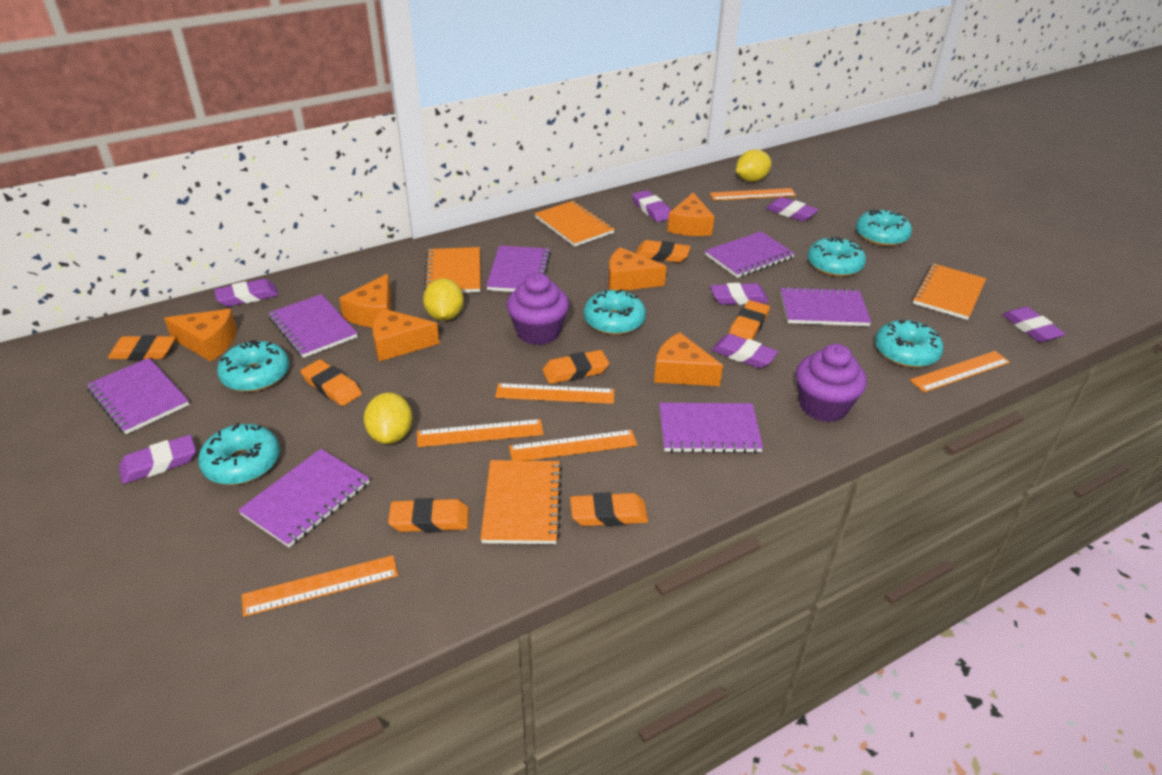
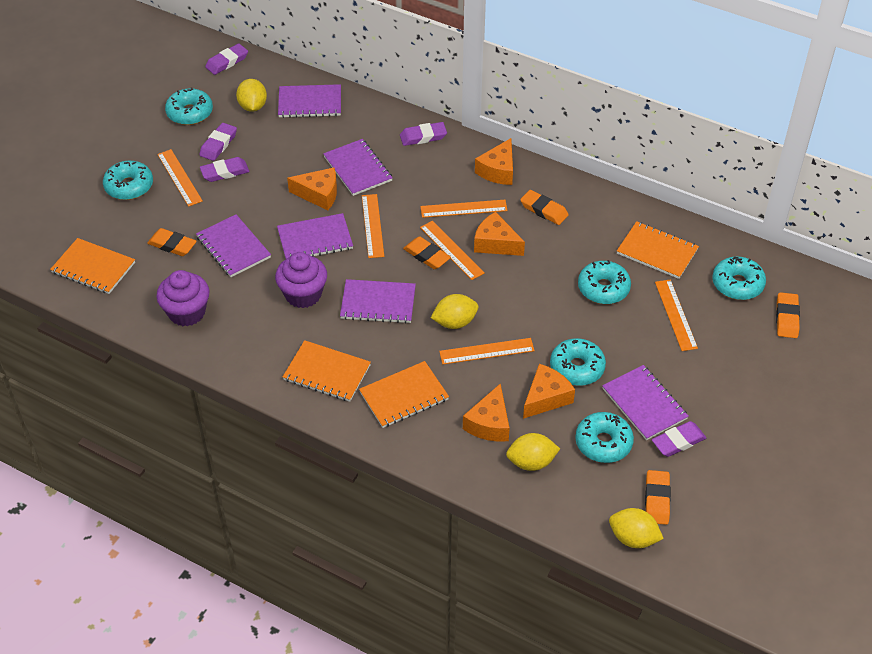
orange cheese: 6 -> 5
orange eraser: 7 -> 5
purple eraser: 7 -> 5
purple notebook: 7 -> 6
yellow lemon: 3 -> 4

